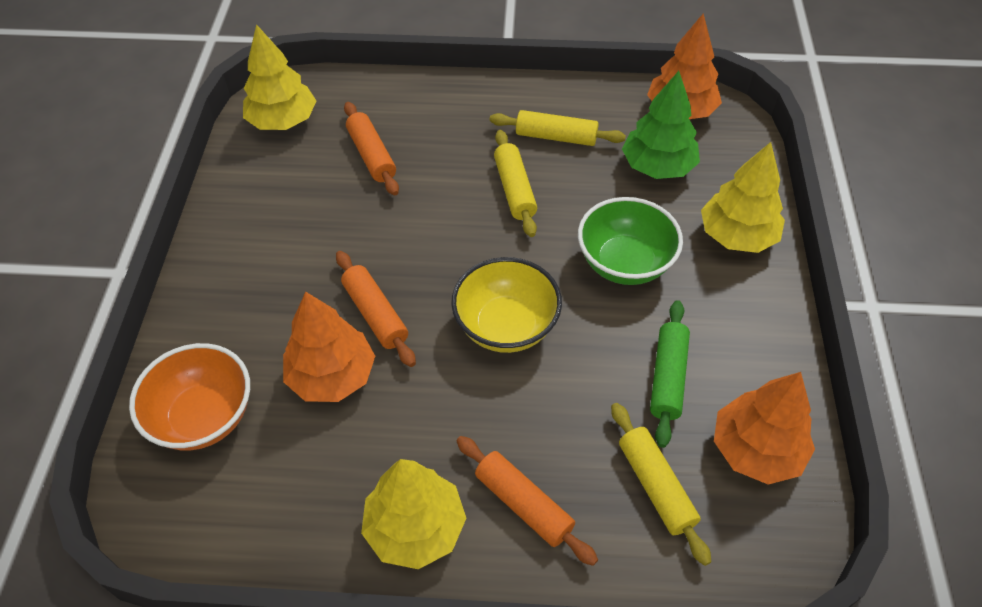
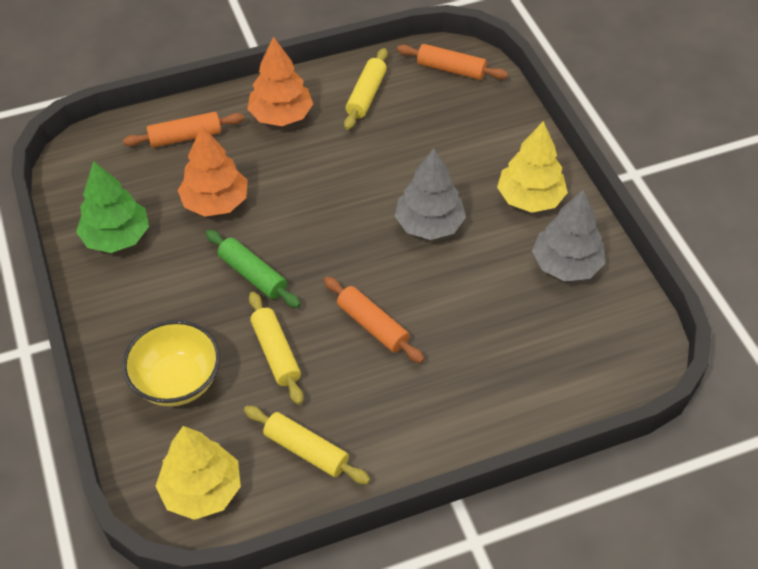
green bowl: 1 -> 0
grey tree: 0 -> 2
orange bowl: 1 -> 0
orange tree: 3 -> 2
yellow tree: 3 -> 2

